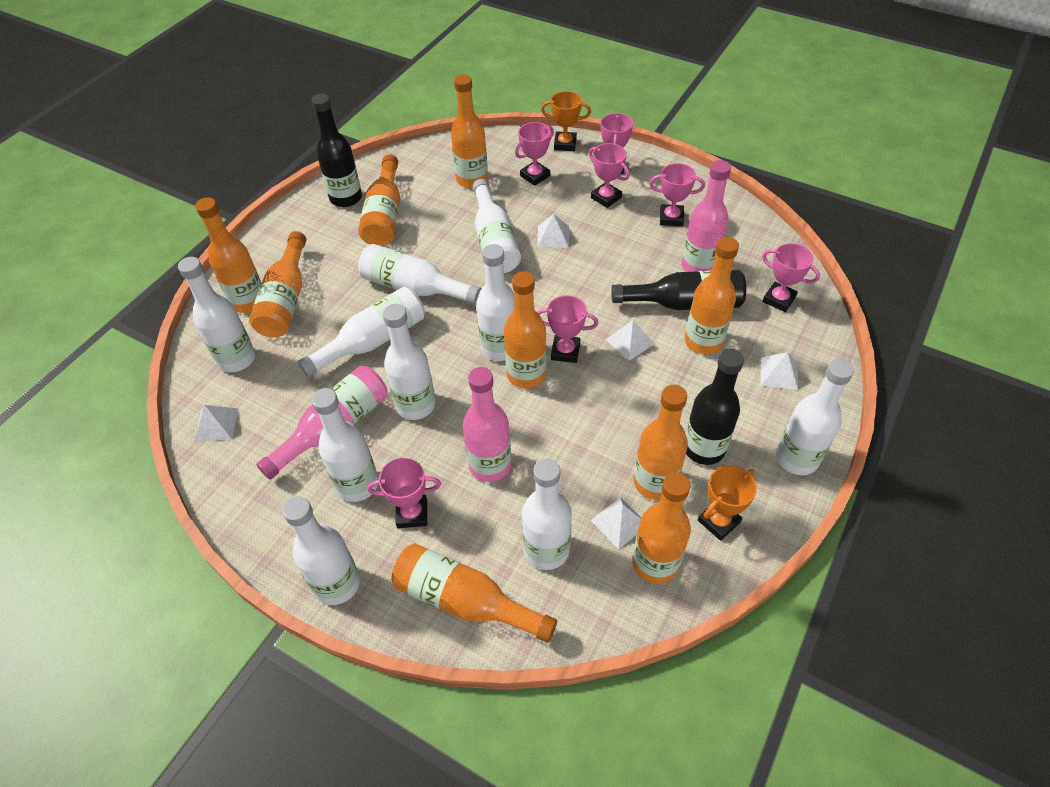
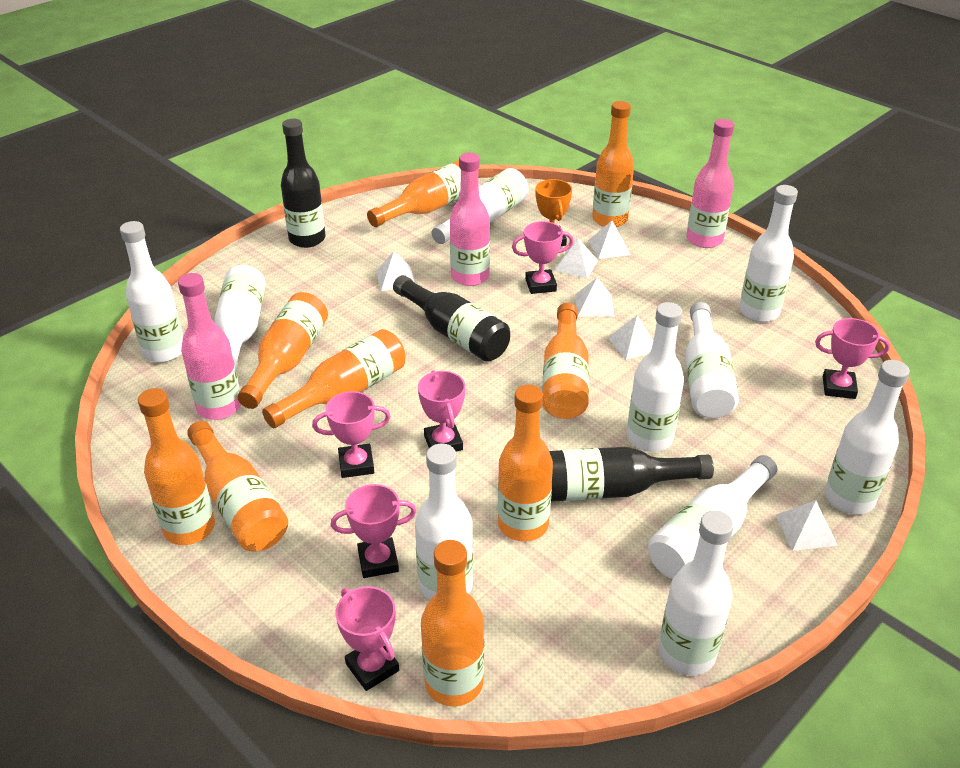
orange trophy: 2 -> 1
pink trophy: 7 -> 6
white pyramid: 5 -> 6

